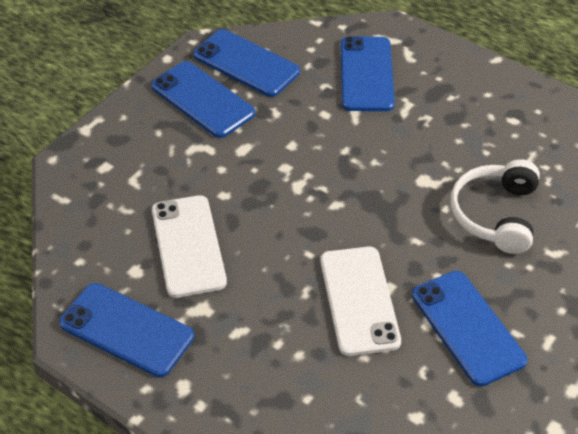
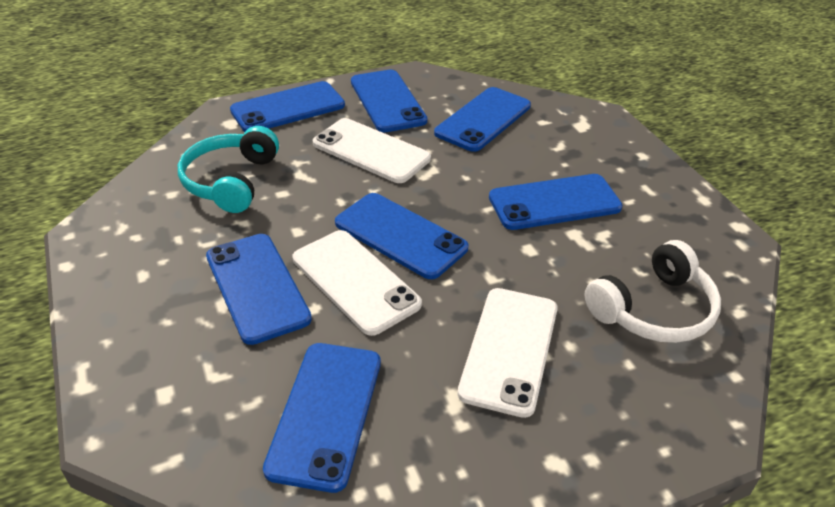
blue phone: 5 -> 7
turquoise headphones: 0 -> 1
white phone: 2 -> 3

